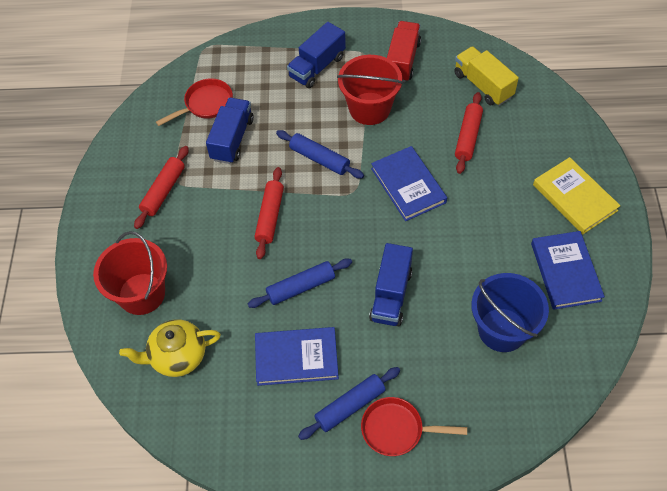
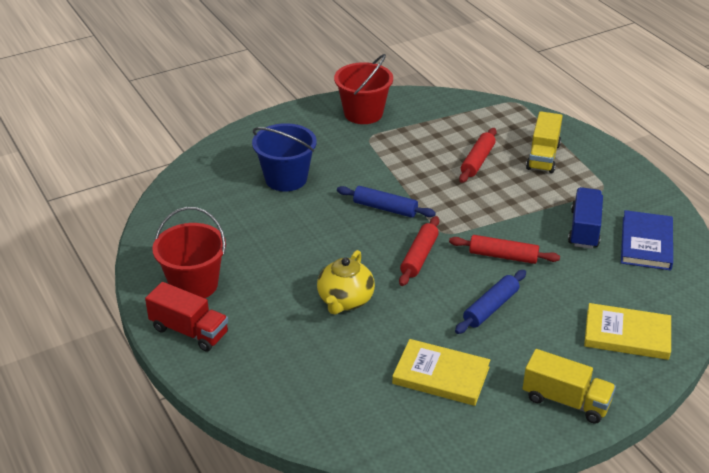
blue book: 3 -> 1
blue rolling pin: 3 -> 2
blue truck: 3 -> 1
red pan: 2 -> 0
yellow book: 1 -> 2
yellow truck: 1 -> 2

